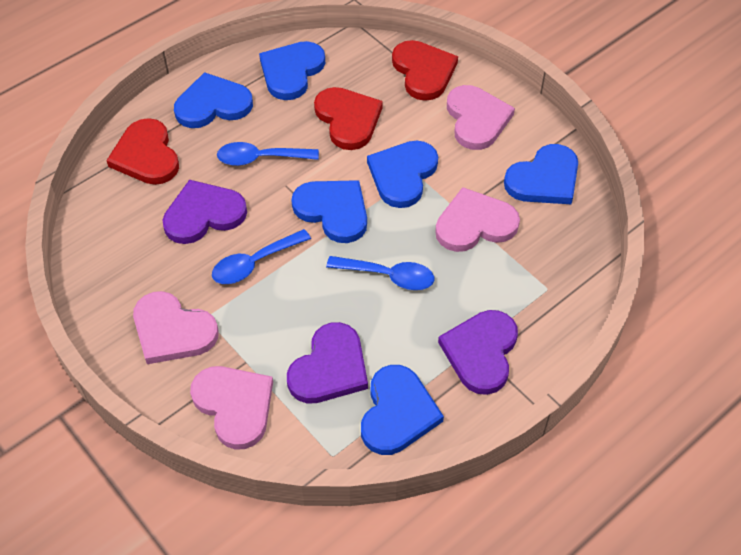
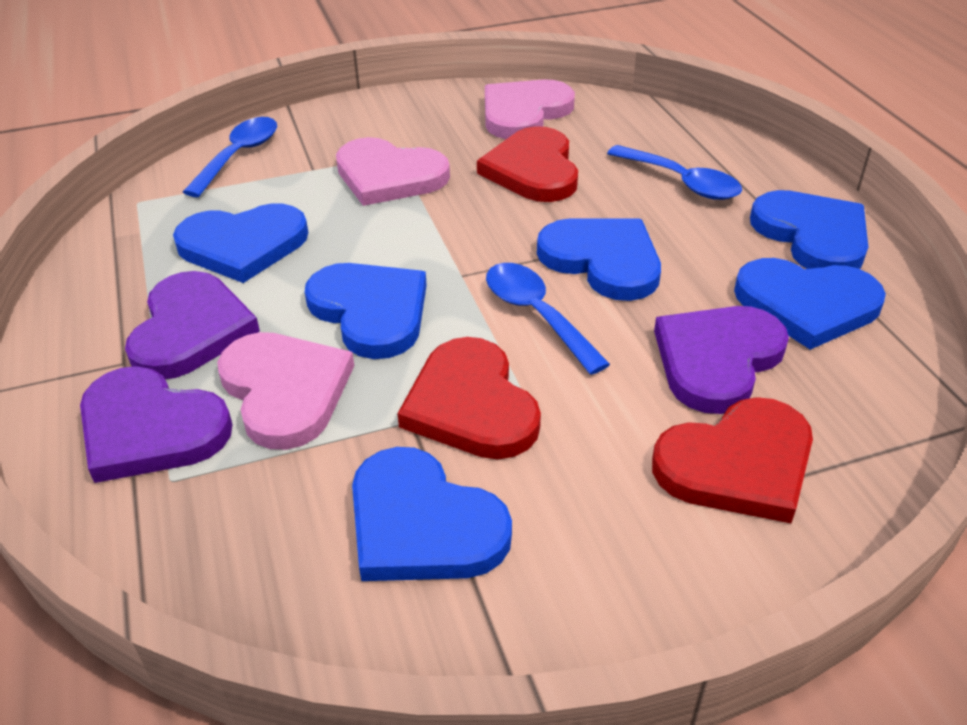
pink heart: 4 -> 3

